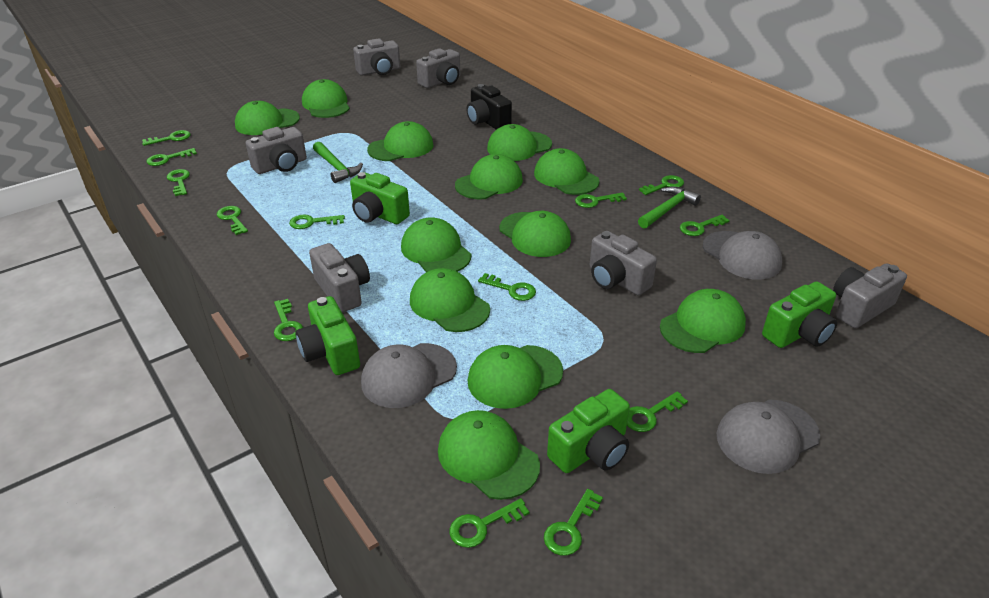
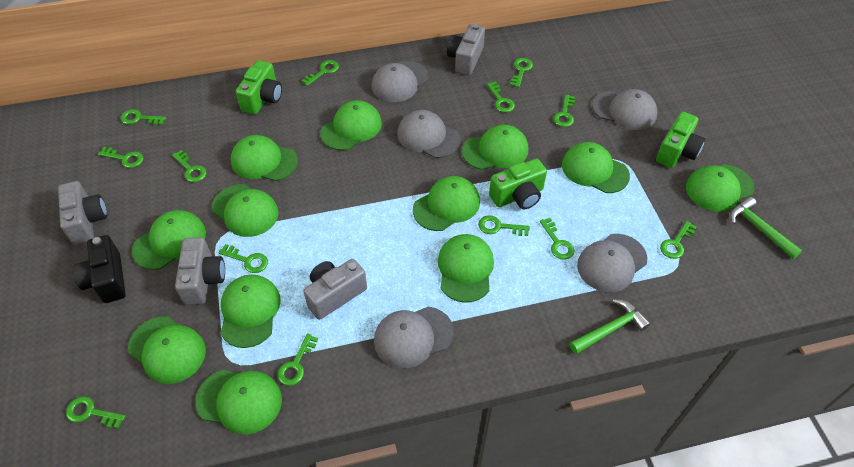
green camera: 4 -> 3
grey camera: 6 -> 4
grey cap: 3 -> 5

